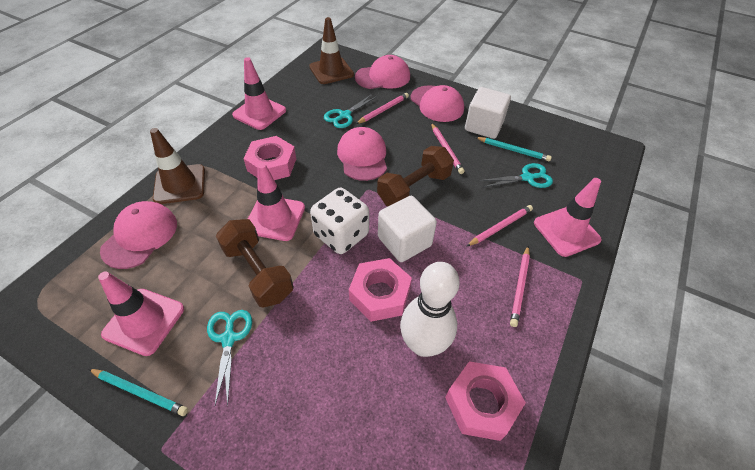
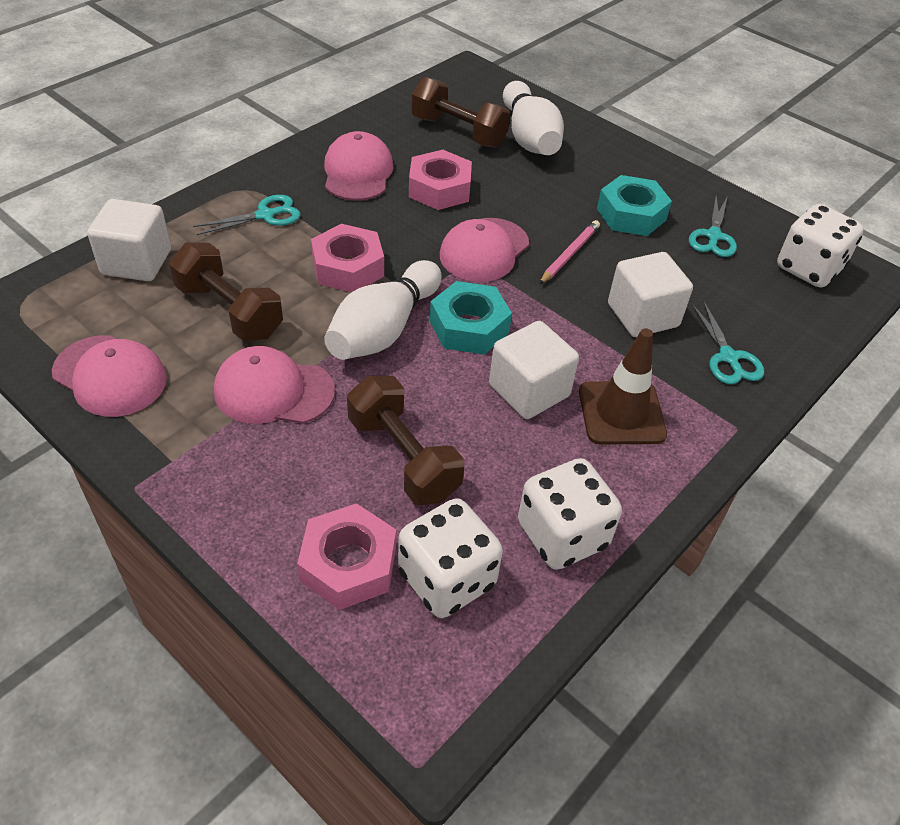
brown dumbbell: 2 -> 3
brown traffic cone: 2 -> 1
pink pencil: 4 -> 1
pink traffic cone: 4 -> 0
turquoise nut: 0 -> 2
turquoise pencil: 2 -> 0
white bowling pin: 1 -> 2
white cube: 2 -> 3
white dice: 1 -> 3

